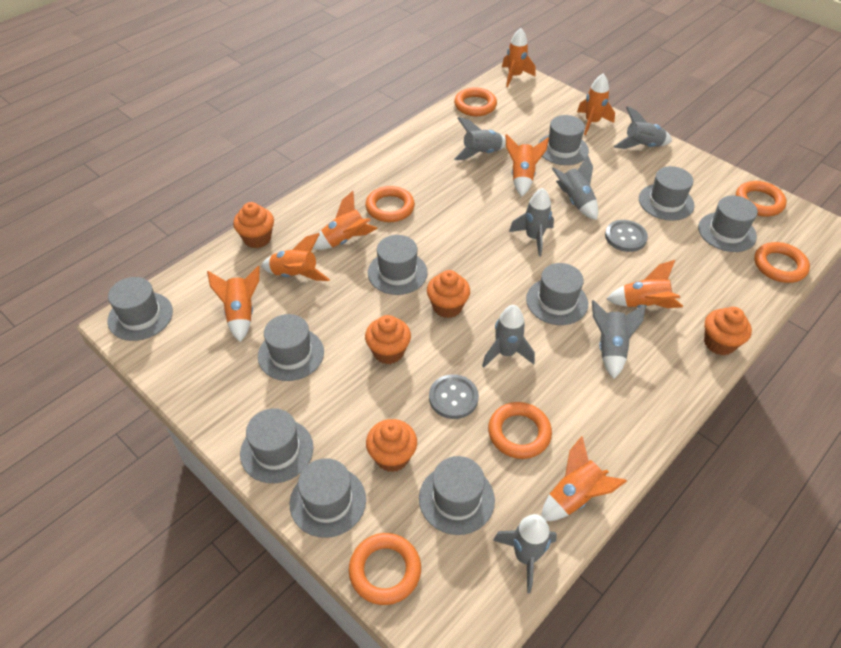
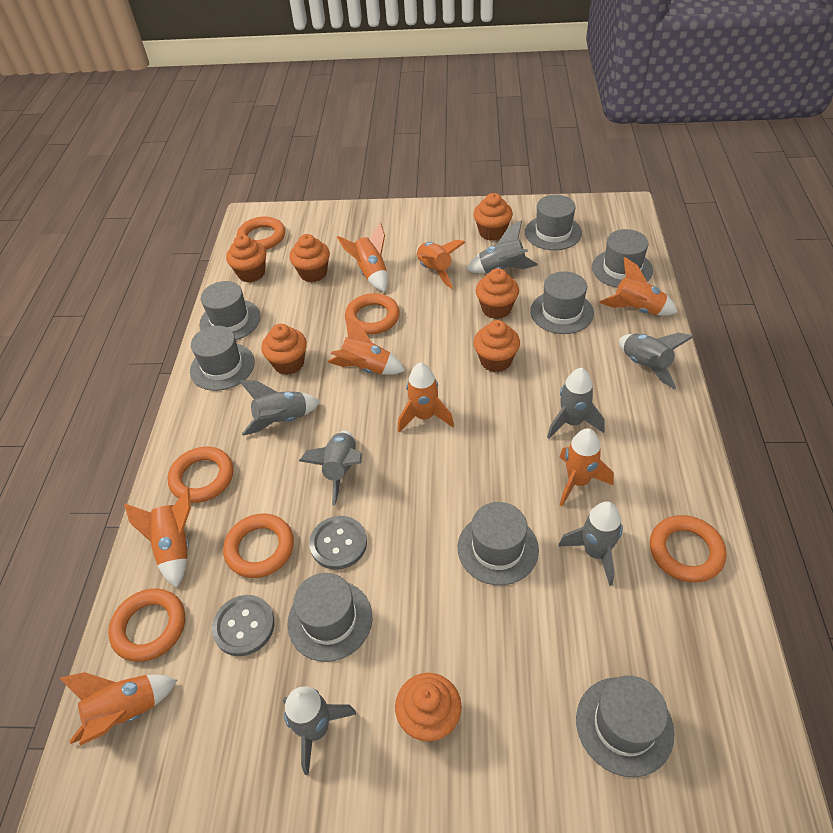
grey hat: 10 -> 8
orange cupcake: 5 -> 7

